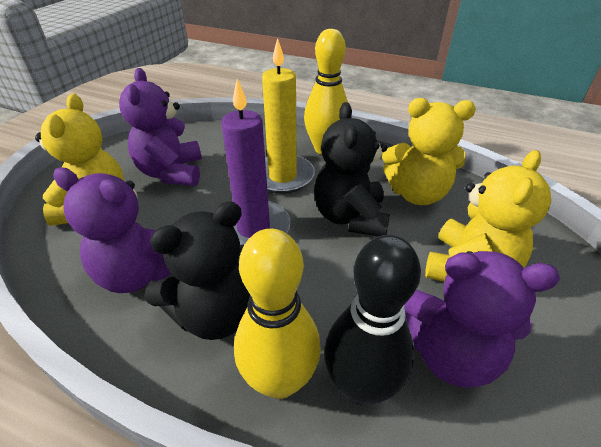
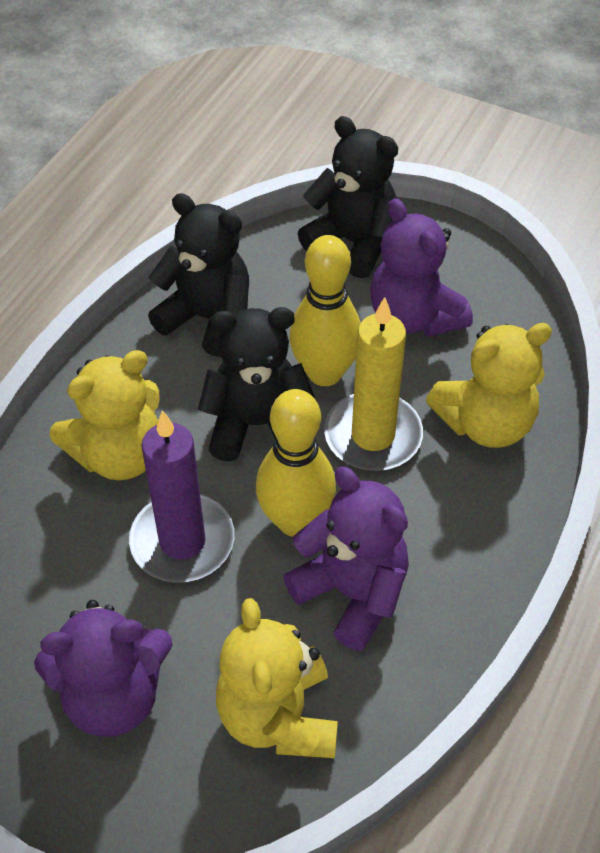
black bowling pin: 1 -> 0
black teddy bear: 2 -> 3

